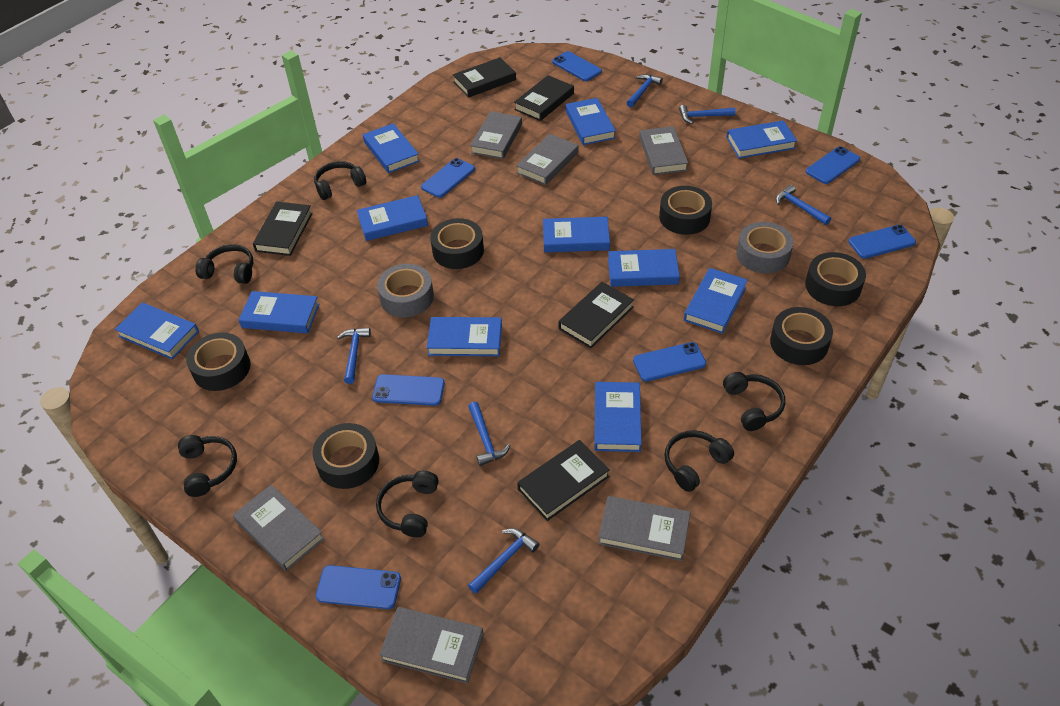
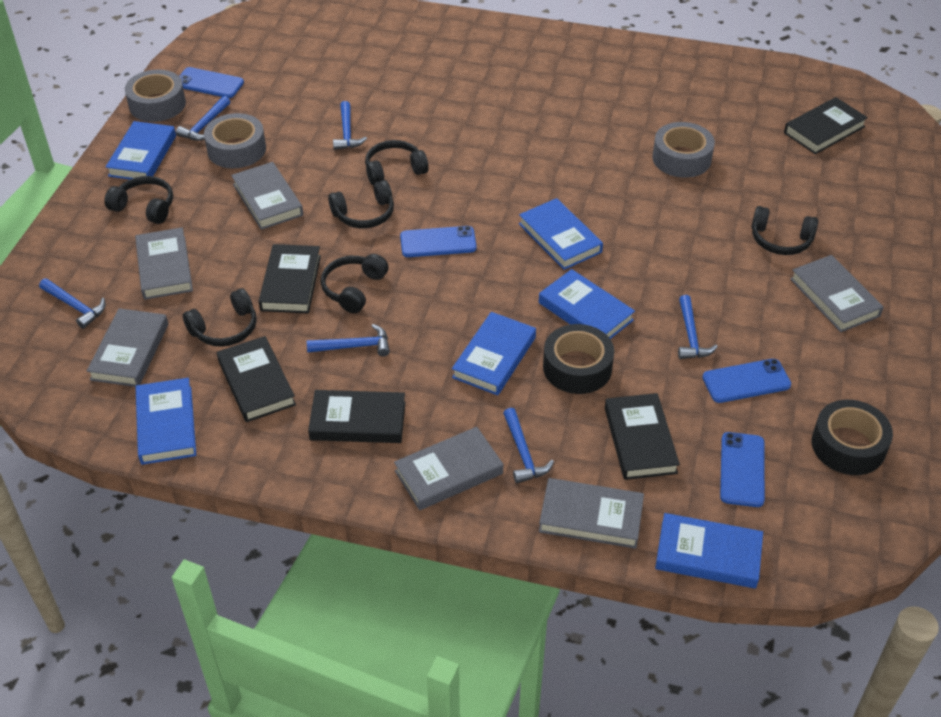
black tape: 6 -> 2
blue book: 11 -> 6
blue phone: 7 -> 4
grey tape: 2 -> 3

